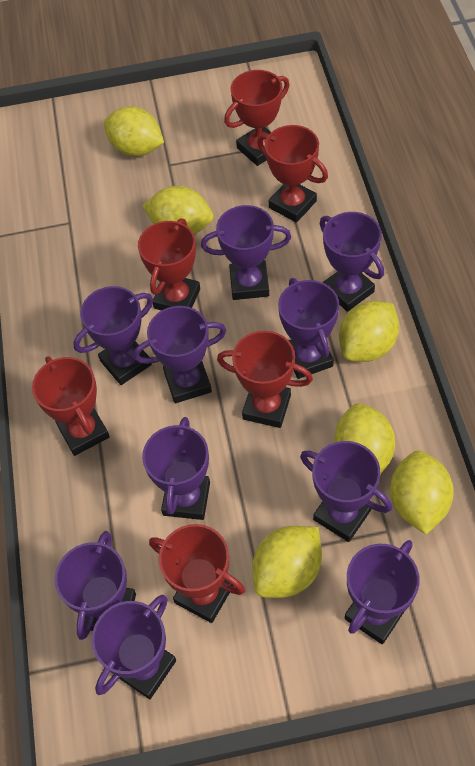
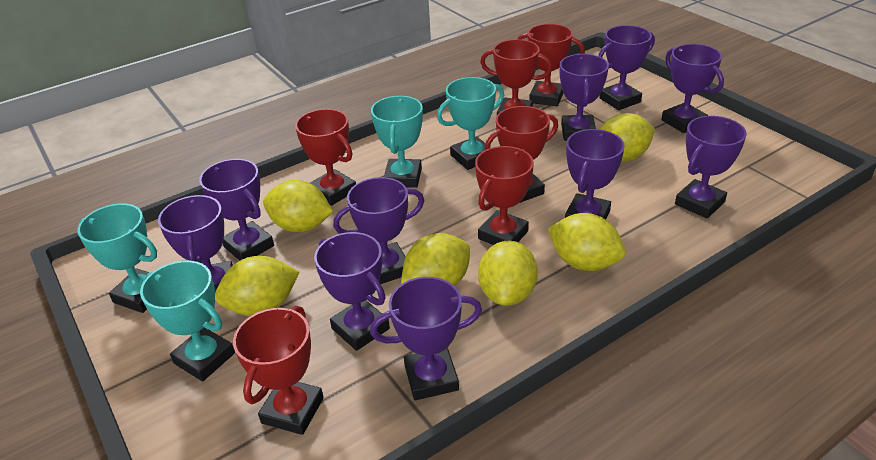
turquoise trophy: 0 -> 4

